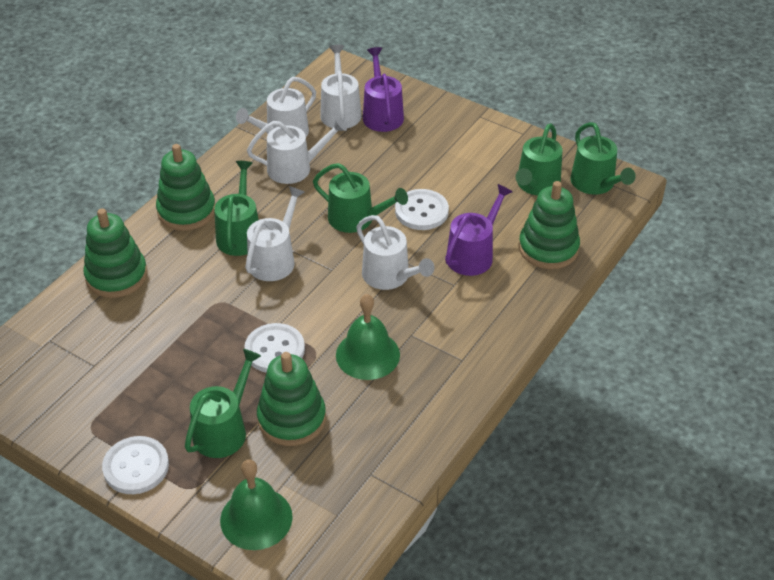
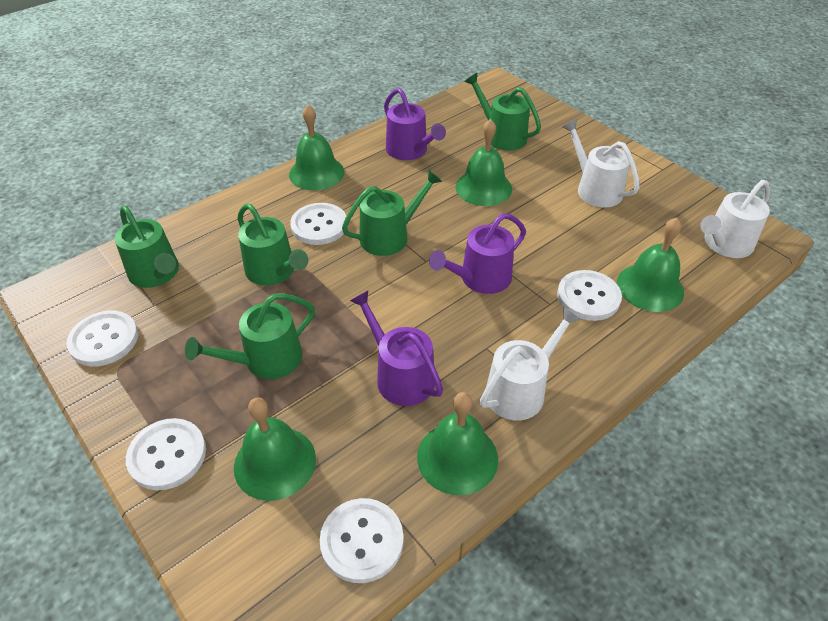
green bell: 2 -> 5
green stacking toy: 4 -> 0
purple watering can: 2 -> 3
white button: 3 -> 5
white watering can: 5 -> 3

